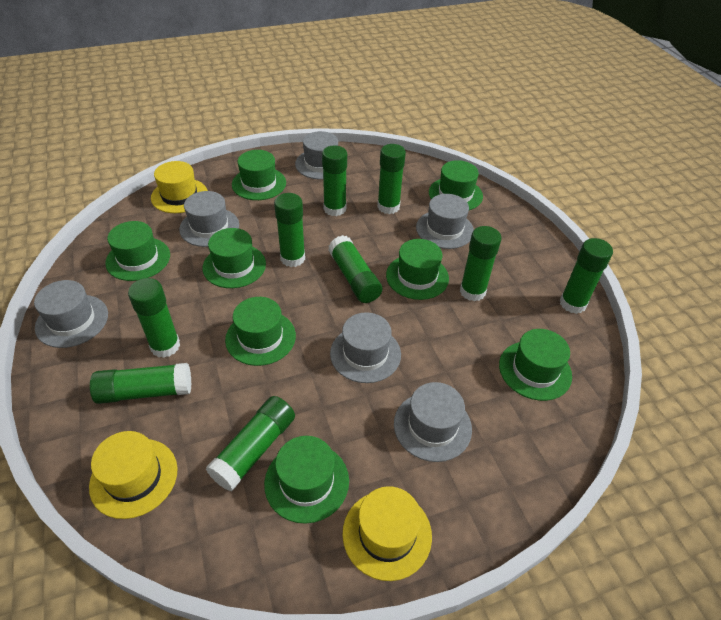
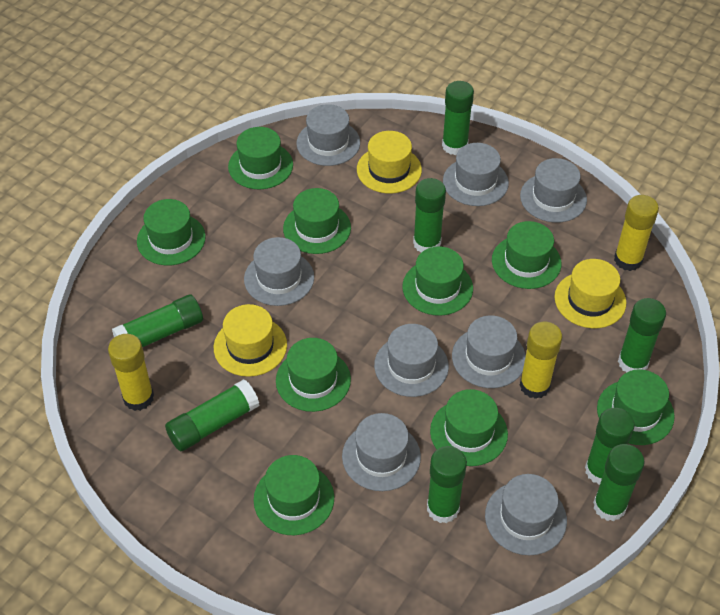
green glue stick: 9 -> 8
green hat: 8 -> 9
grey hat: 6 -> 8
yellow glue stick: 0 -> 3

